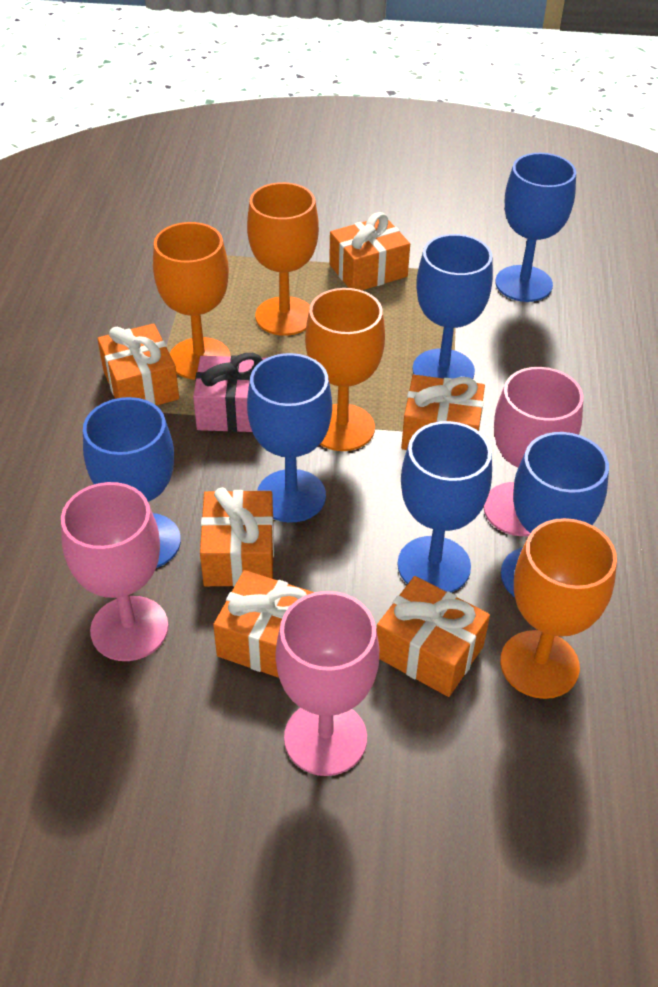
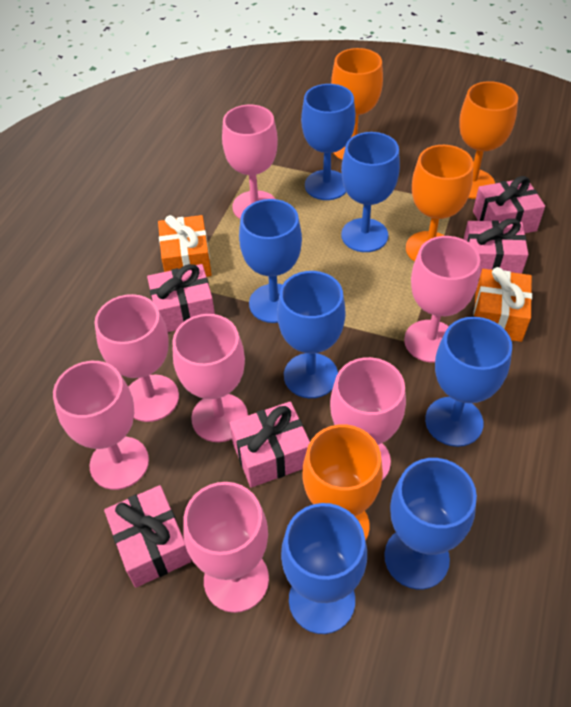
blue goblet: 6 -> 7
orange gift: 6 -> 2
pink gift: 1 -> 5
pink goblet: 3 -> 7

